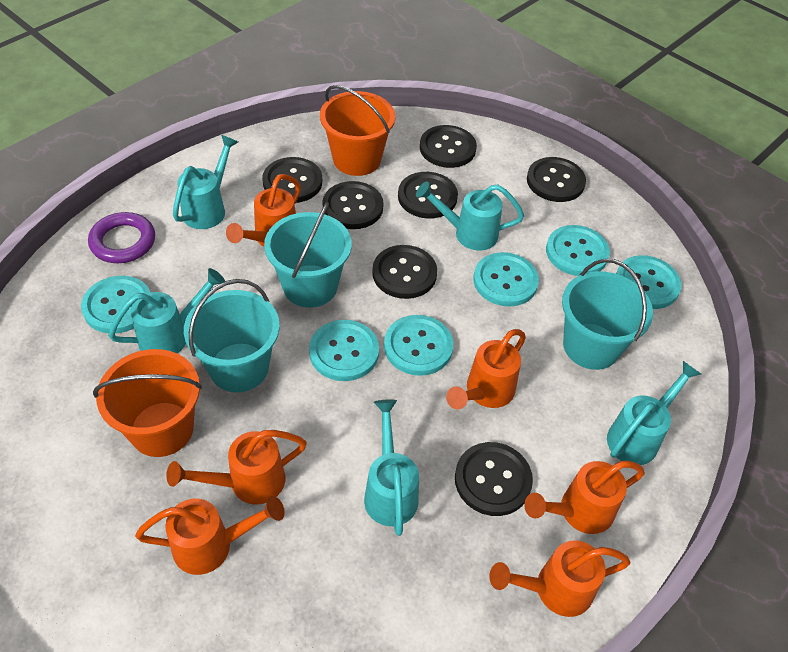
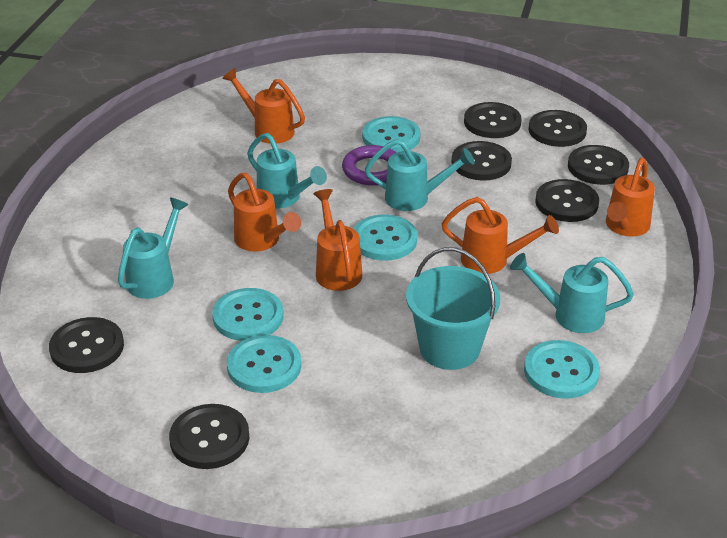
orange bucket: 2 -> 0
orange watering can: 6 -> 5
turquoise bucket: 3 -> 1
turquoise button: 6 -> 5
turquoise watering can: 5 -> 4

